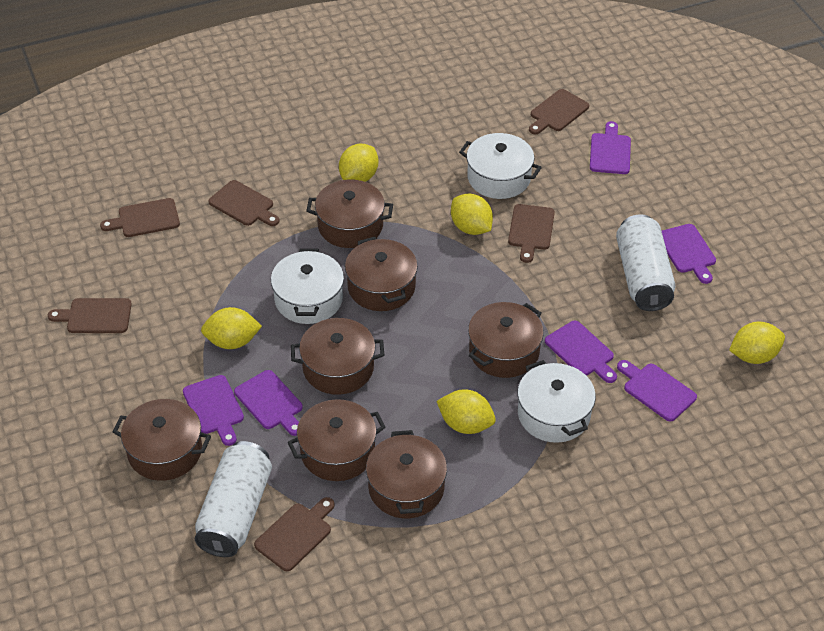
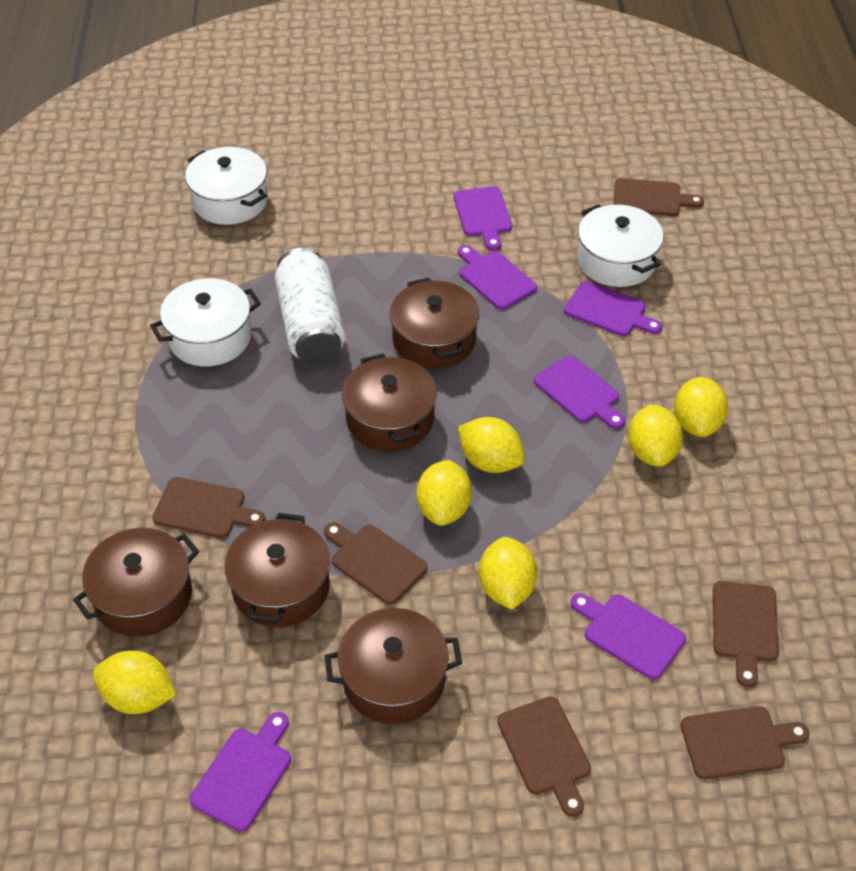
brown pot: 7 -> 5
white can: 2 -> 1
yellow lemon: 5 -> 6

